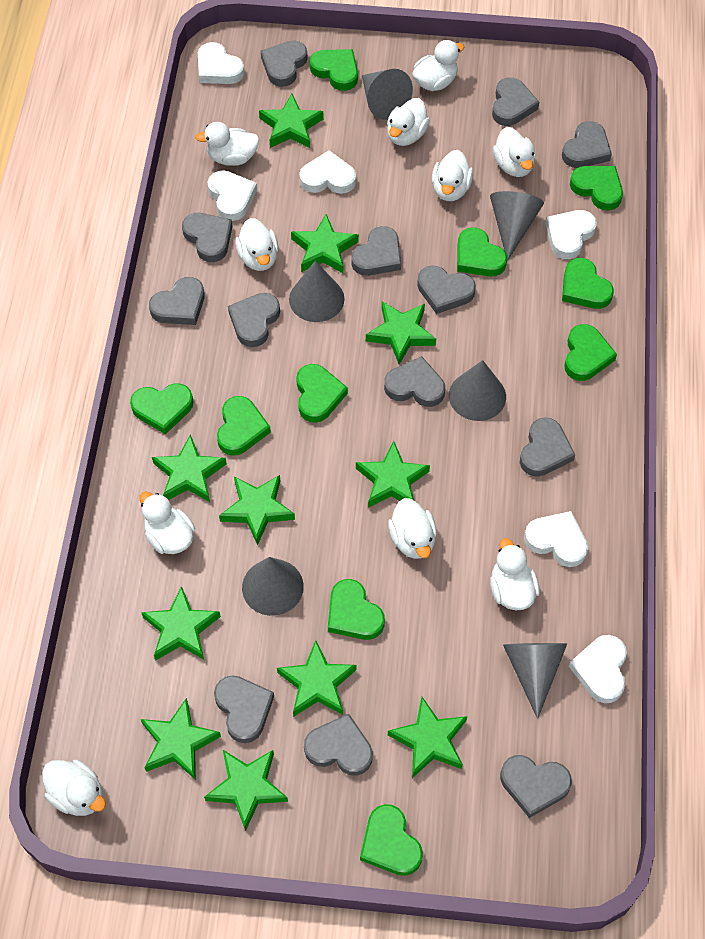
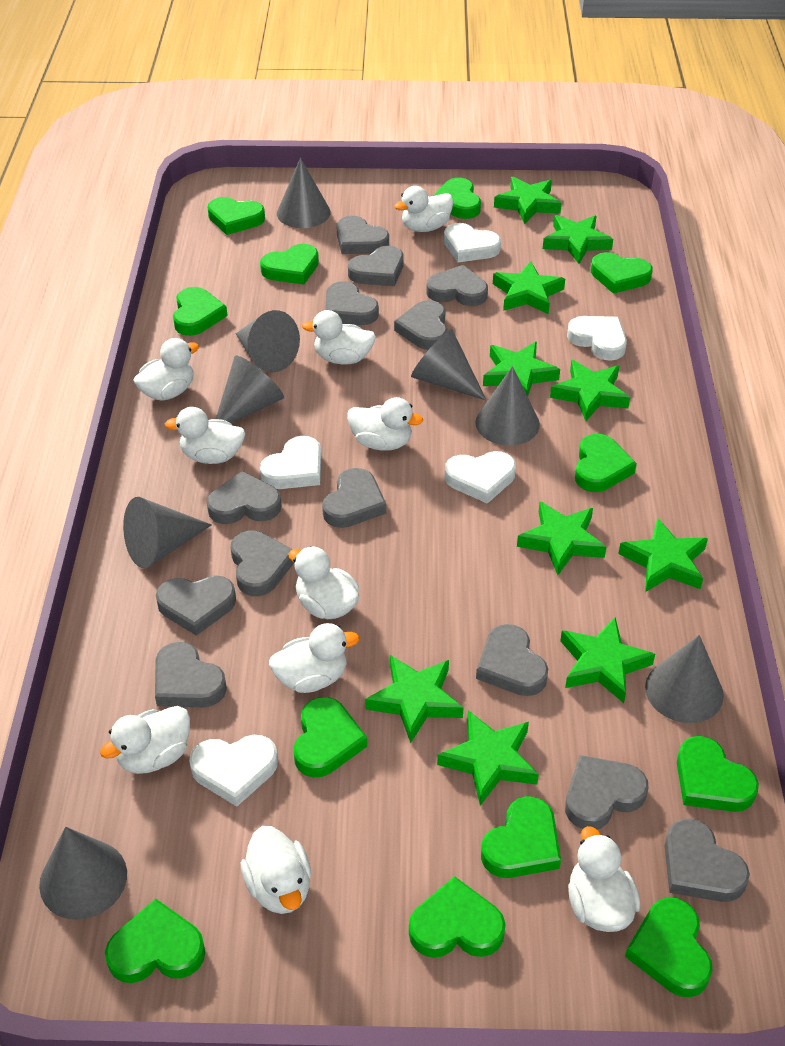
green heart: 10 -> 12
green star: 11 -> 10
grey cone: 6 -> 8
white heart: 6 -> 5

